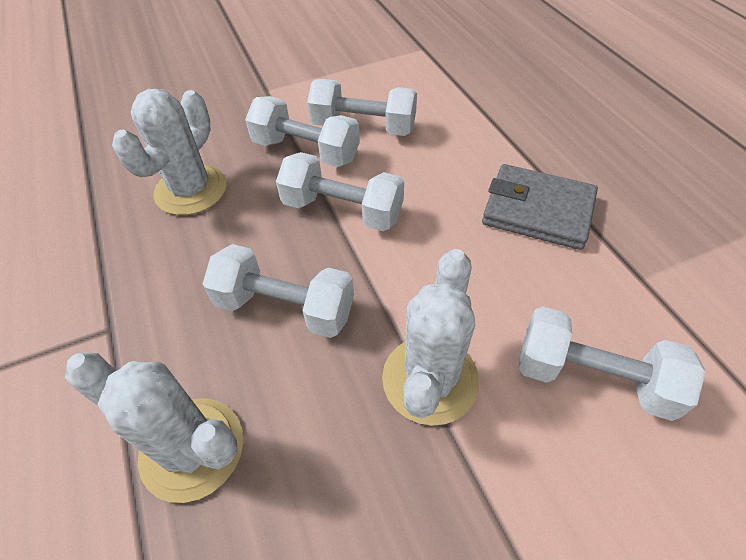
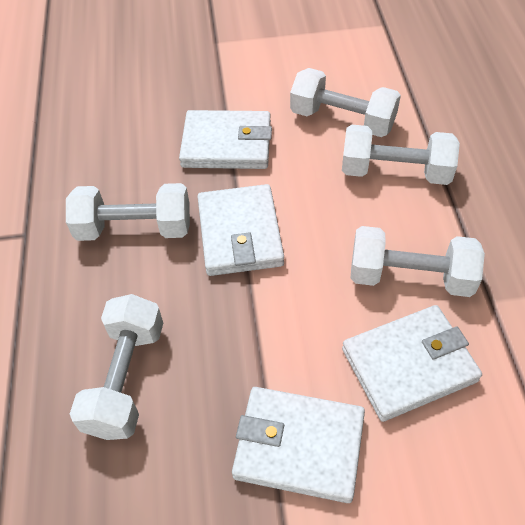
grey wallet: 1 -> 0
white cactus: 3 -> 0
white wallet: 0 -> 4

